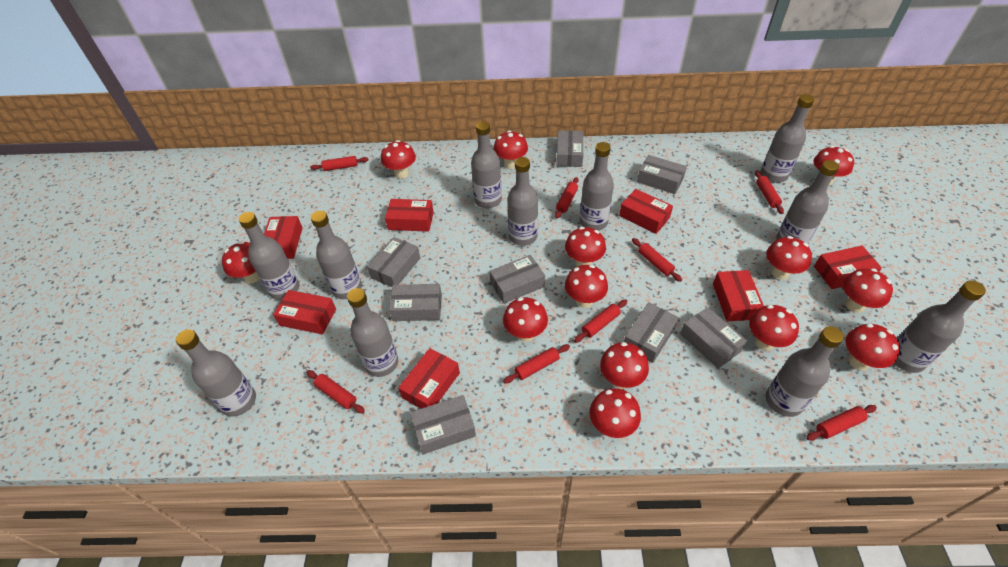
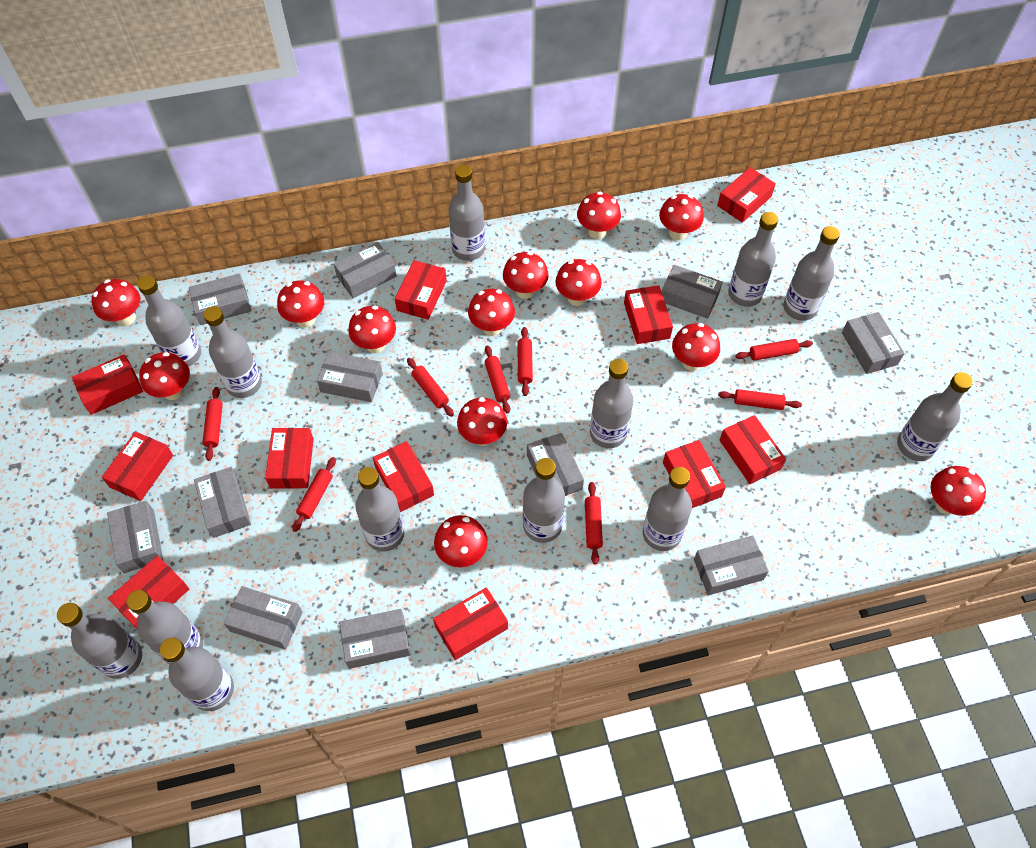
grey bottle: 11 -> 13
grey box: 8 -> 11
red box: 7 -> 11

